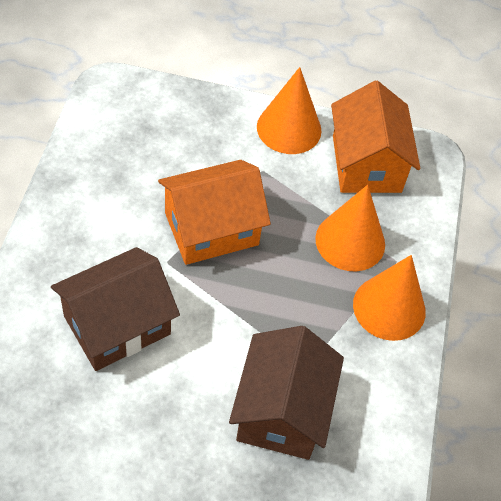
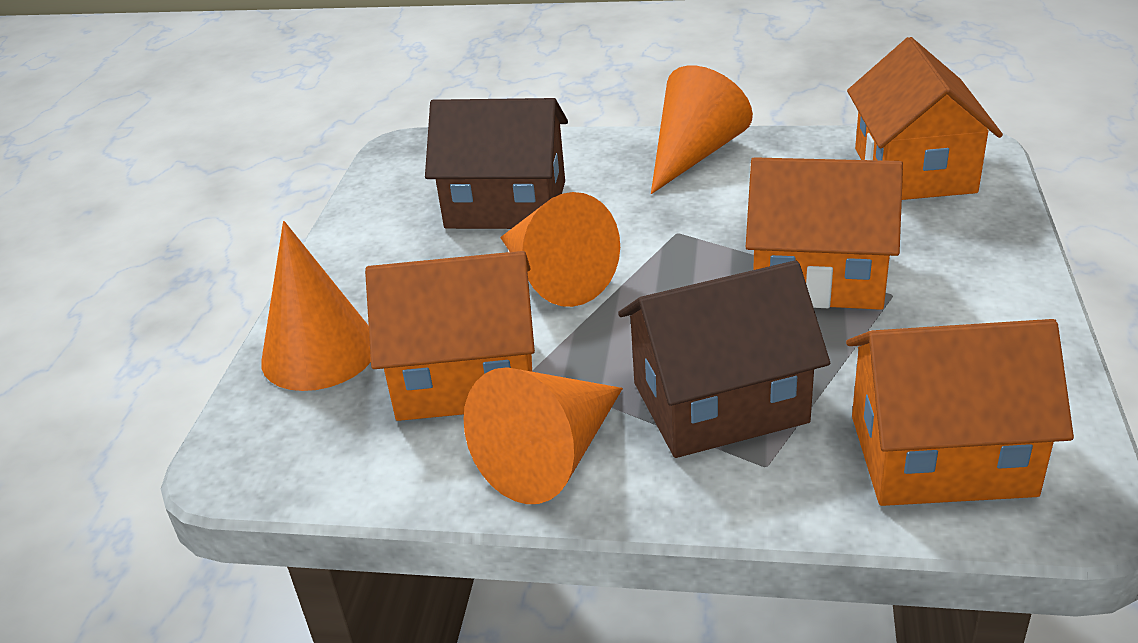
orange cone: 3 -> 4
orange house: 2 -> 4

